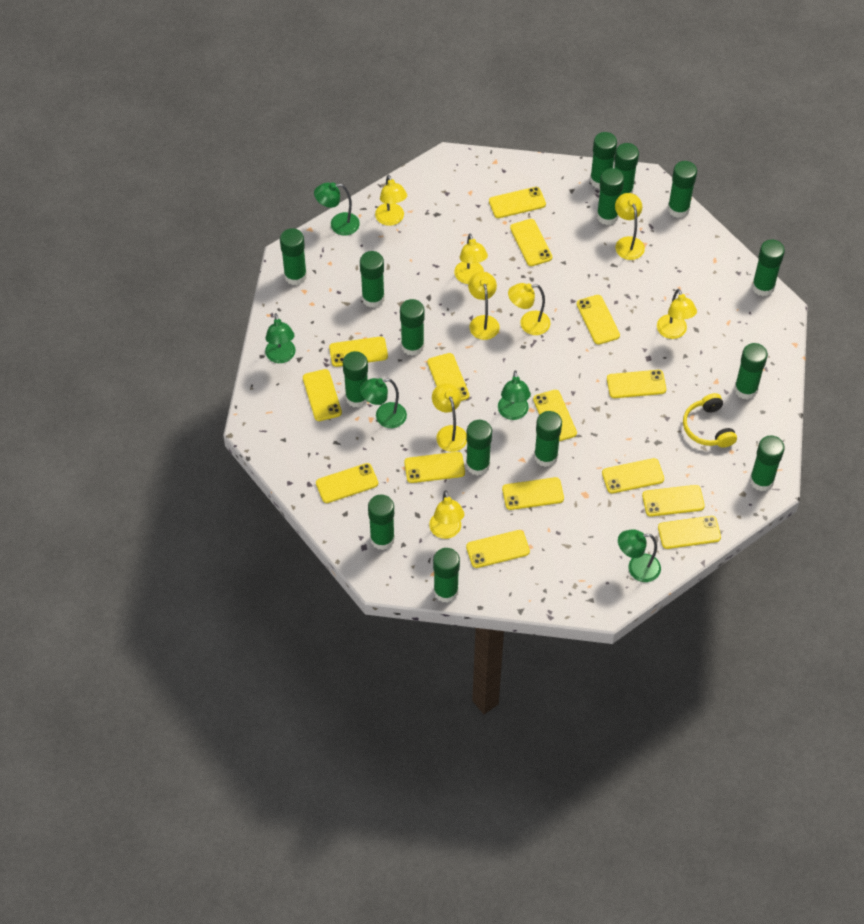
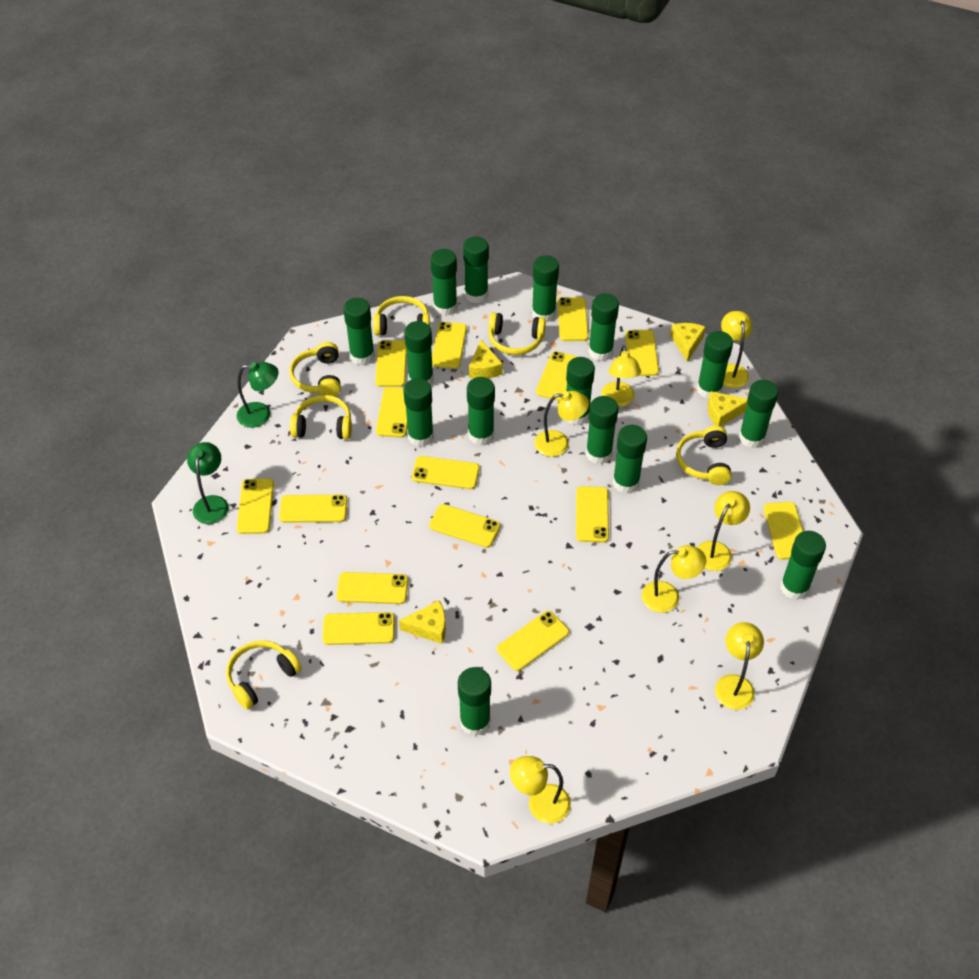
green lamp: 5 -> 2
yellow cheese: 0 -> 4
yellow headphones: 1 -> 6
yellow lamp: 8 -> 7

